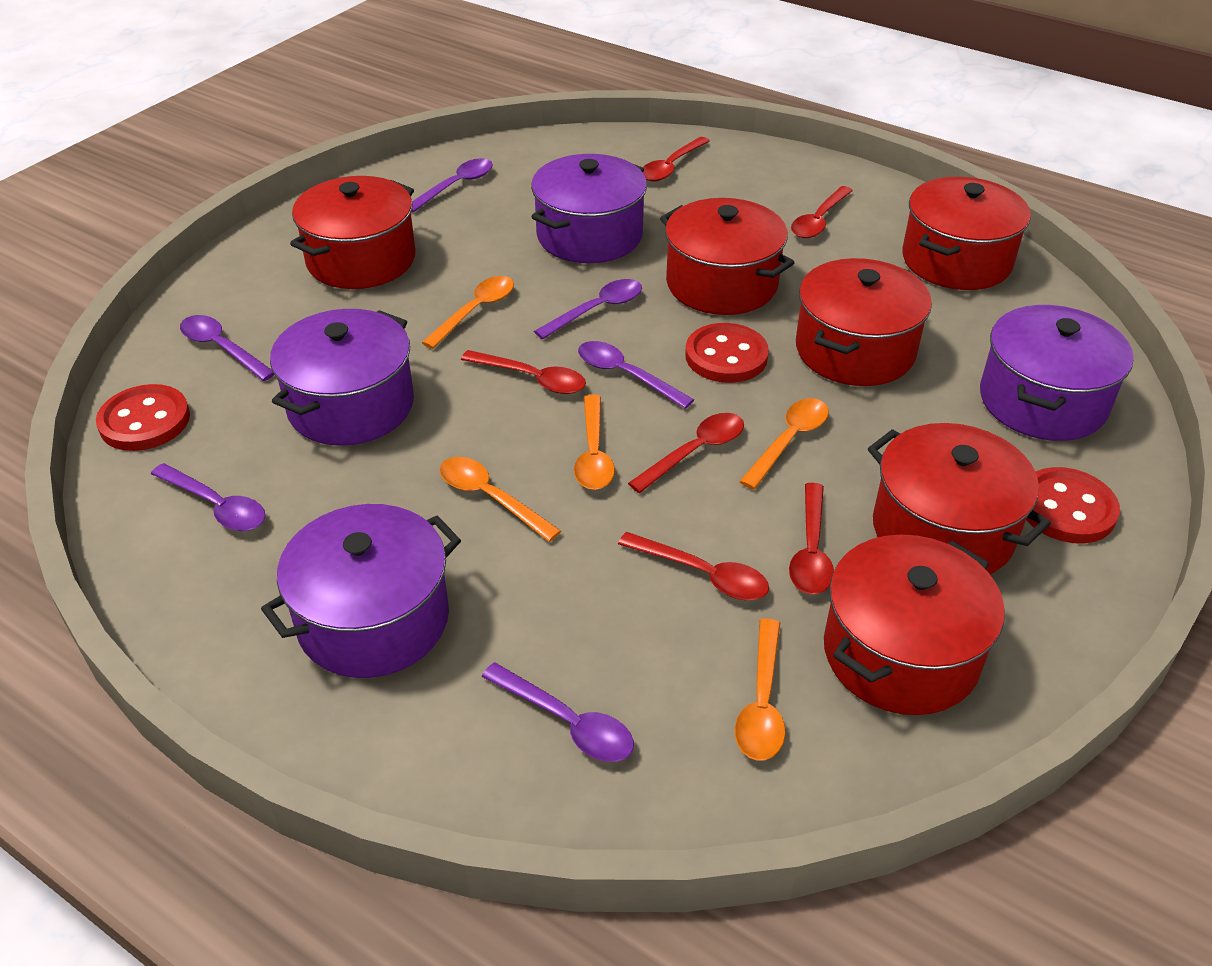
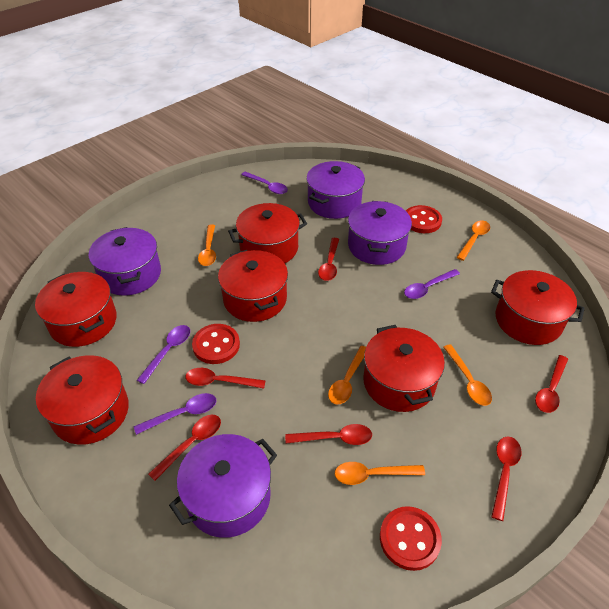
purple spoon: 6 -> 4

